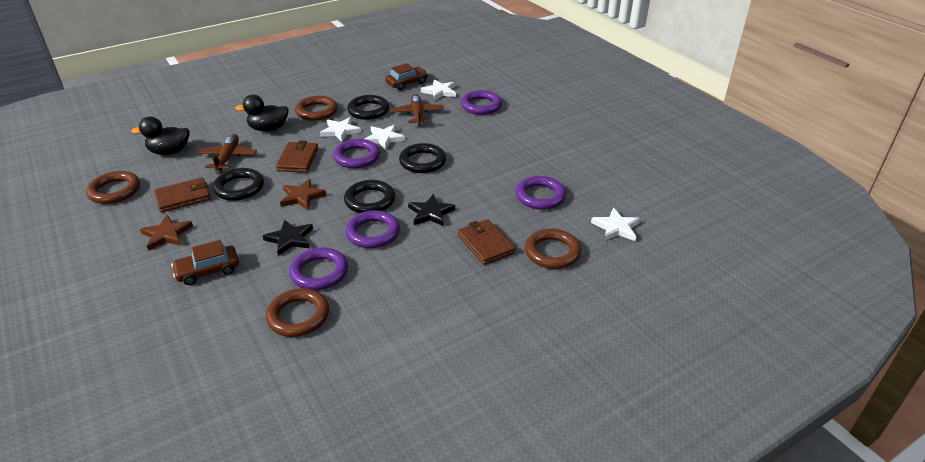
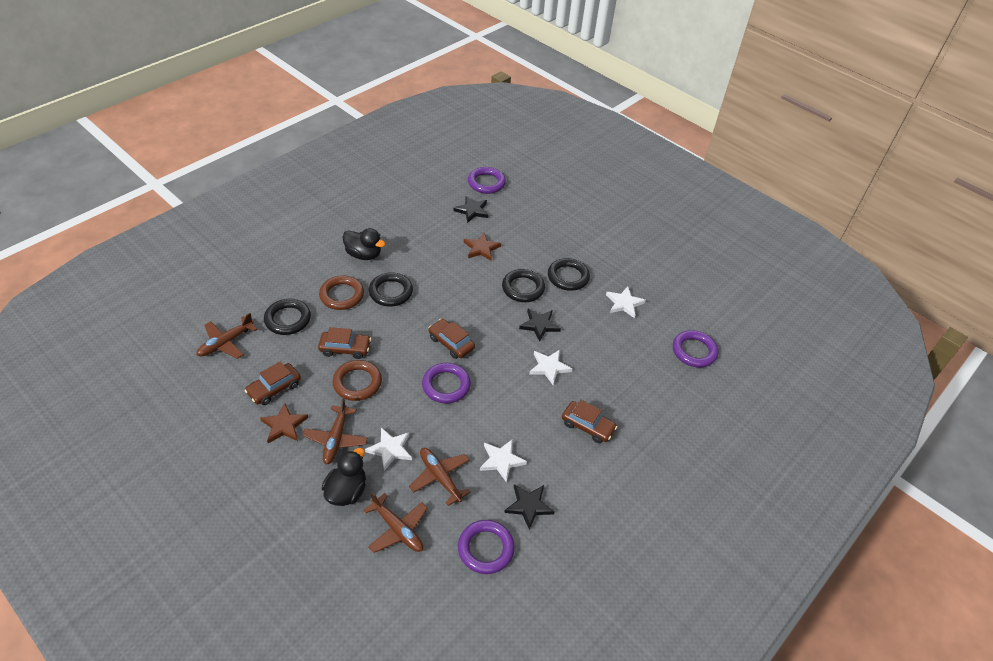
black star: 2 -> 3
brown car: 2 -> 4
brown plane: 2 -> 4
brown ring: 4 -> 2
brown wallet: 3 -> 0
purple ring: 5 -> 4

